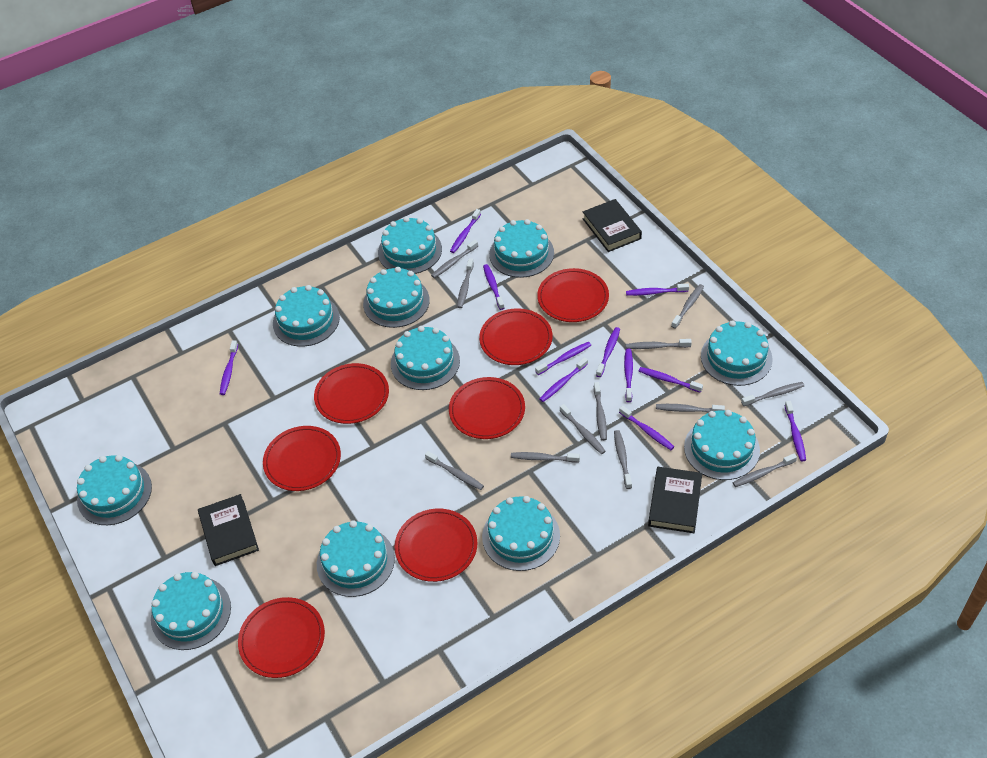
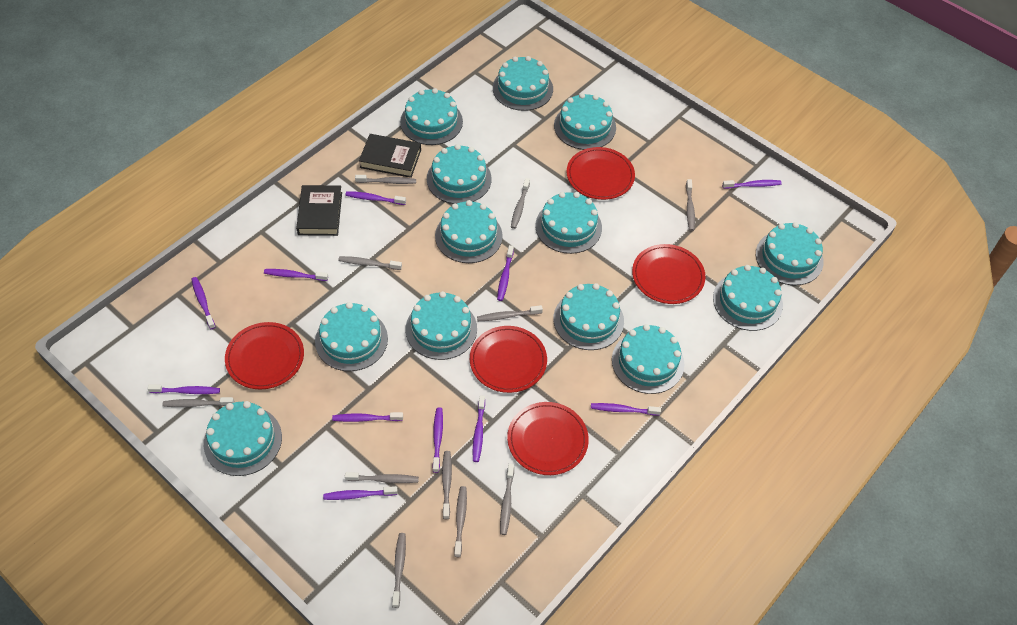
black book: 3 -> 2
grey toothbrush: 12 -> 11
red plate: 7 -> 5
turquoise cake: 11 -> 13

